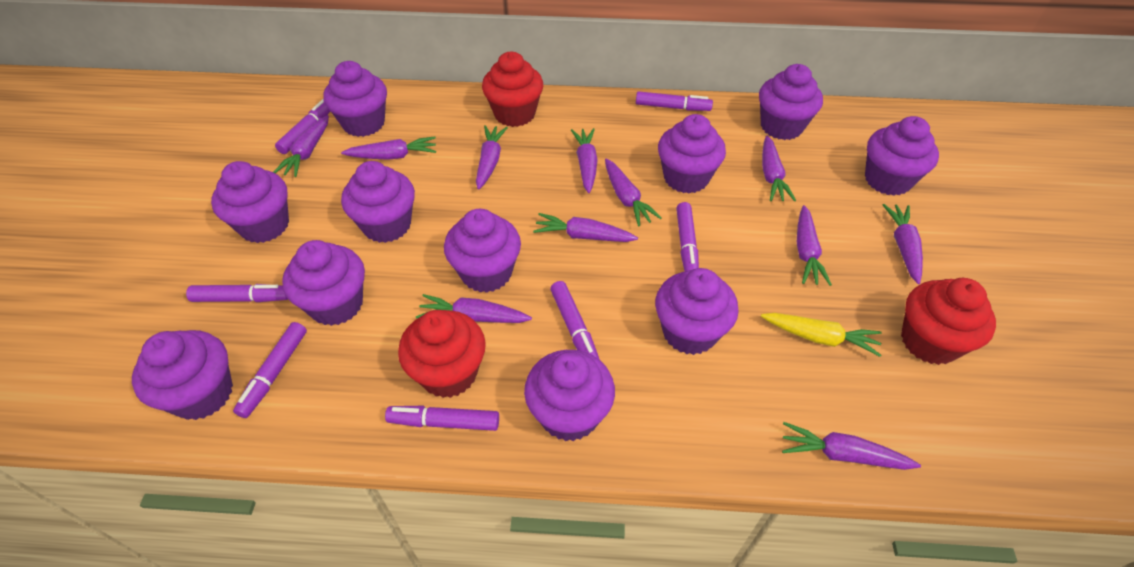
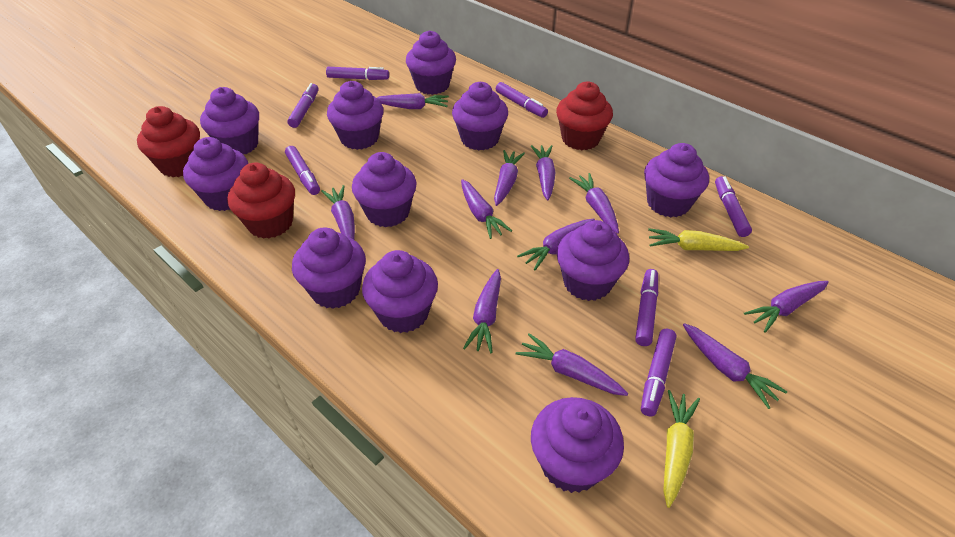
yellow carrot: 1 -> 2

